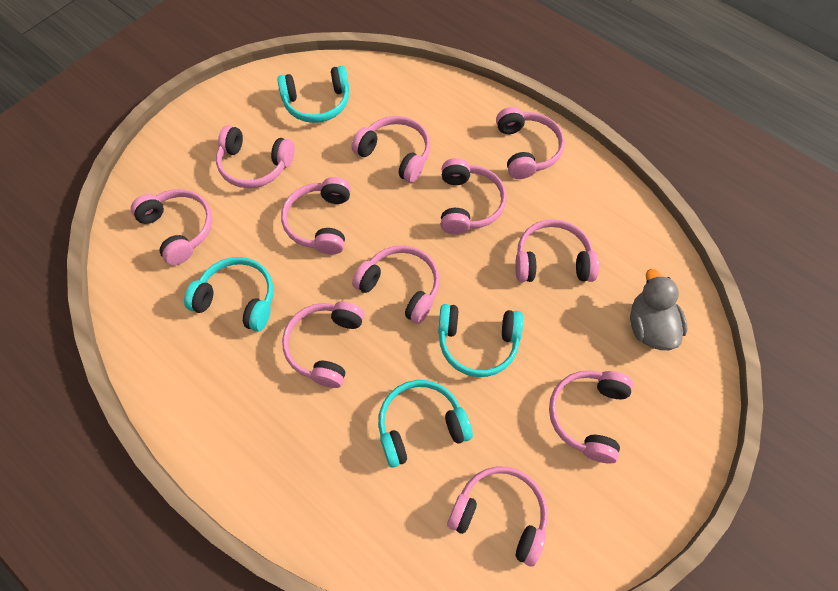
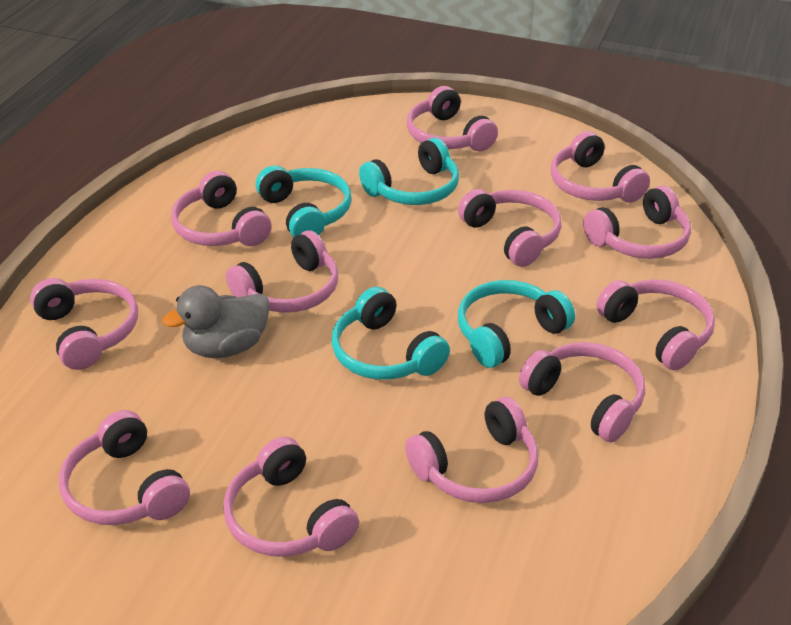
pink headphones: 11 -> 12

